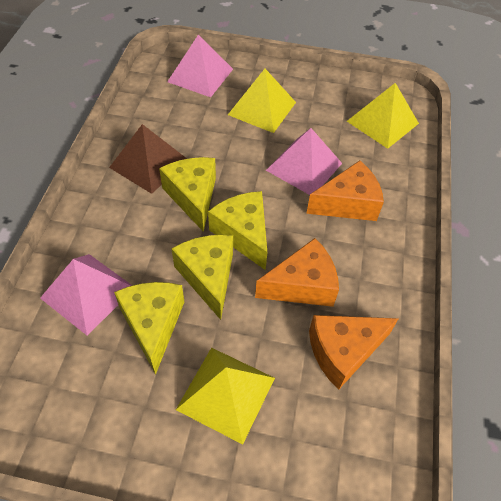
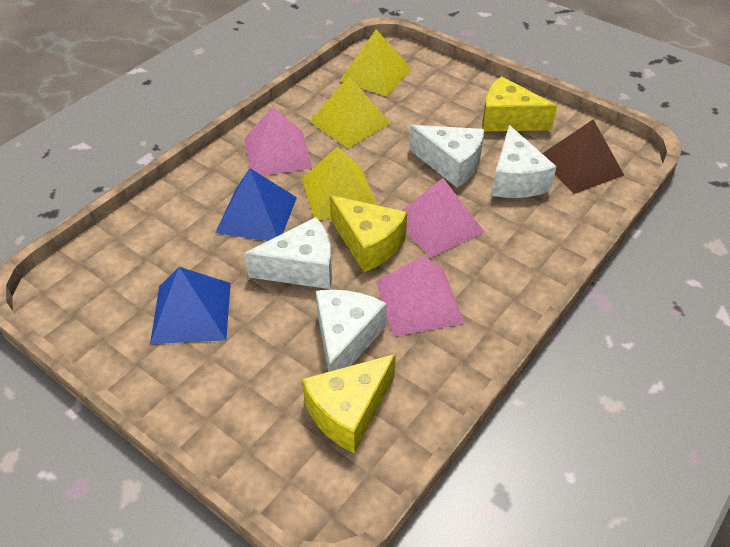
blue pyramid: 0 -> 2
orange cheese: 3 -> 0
white cheese: 0 -> 4
yellow cheese: 4 -> 3

